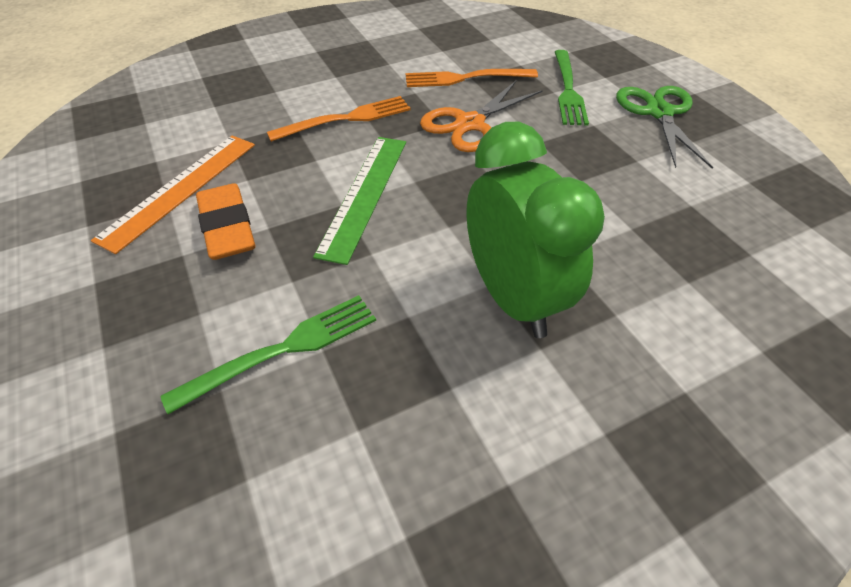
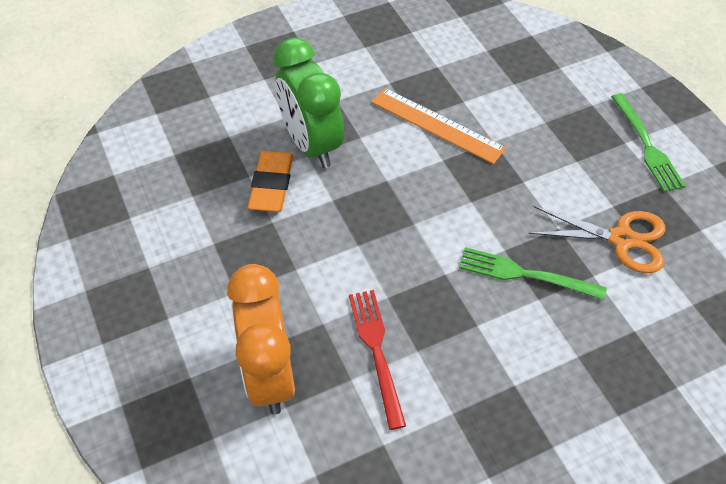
green ruler: 1 -> 0
green scissors: 1 -> 0
orange clock: 0 -> 1
orange fork: 2 -> 0
red fork: 0 -> 1

